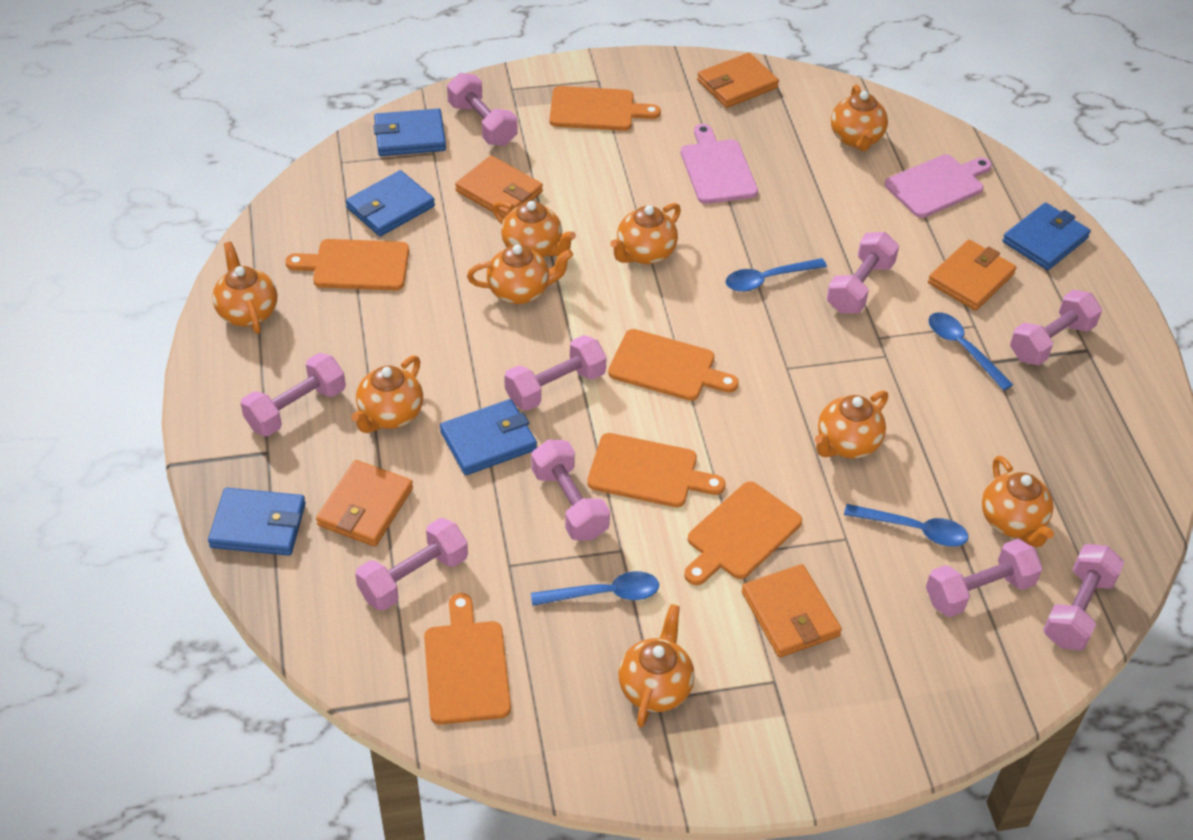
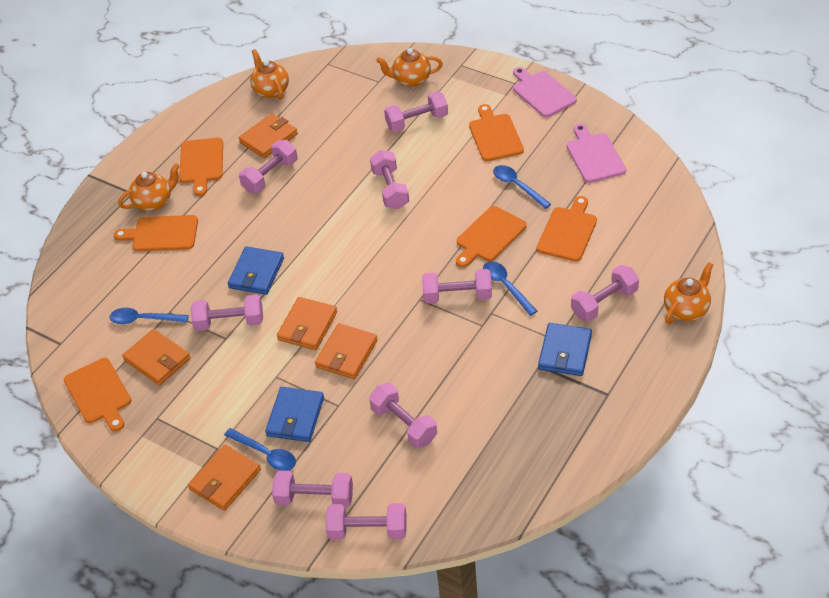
blue wallet: 5 -> 3
orange teapot: 9 -> 4

